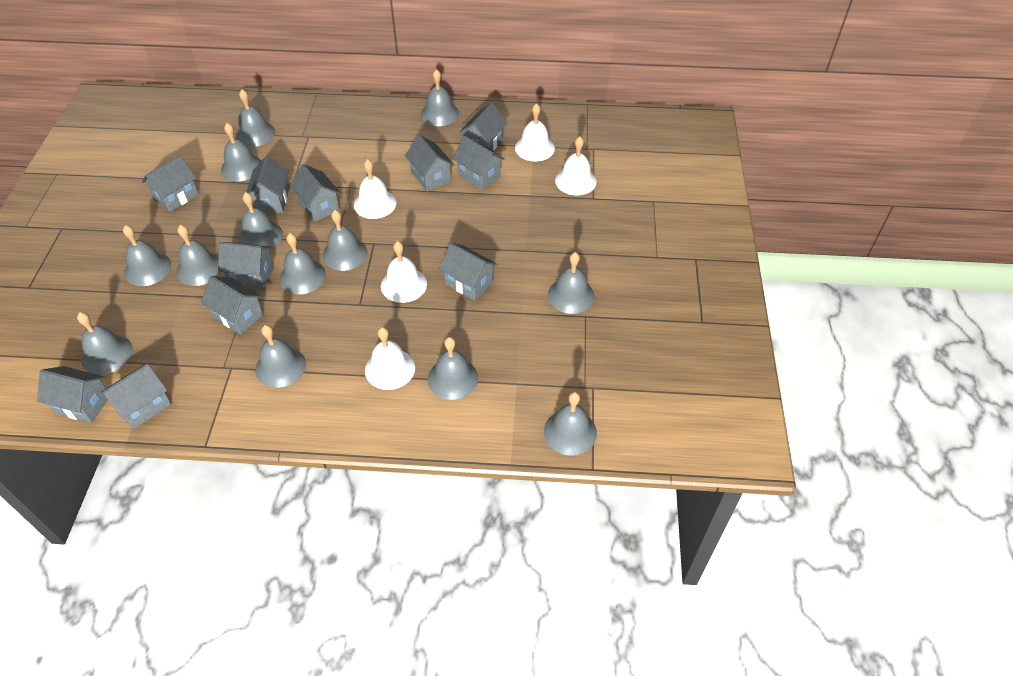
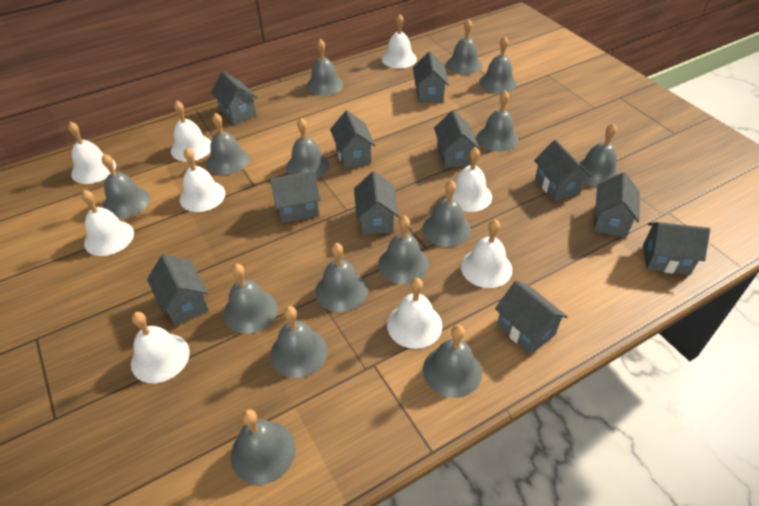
grey bell: 13 -> 15
white bell: 5 -> 9

